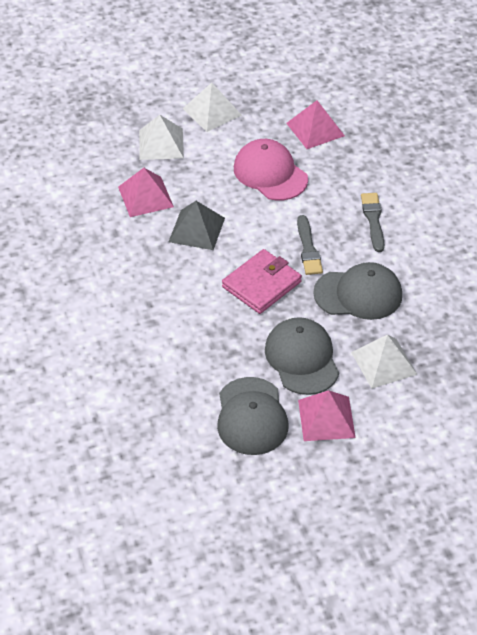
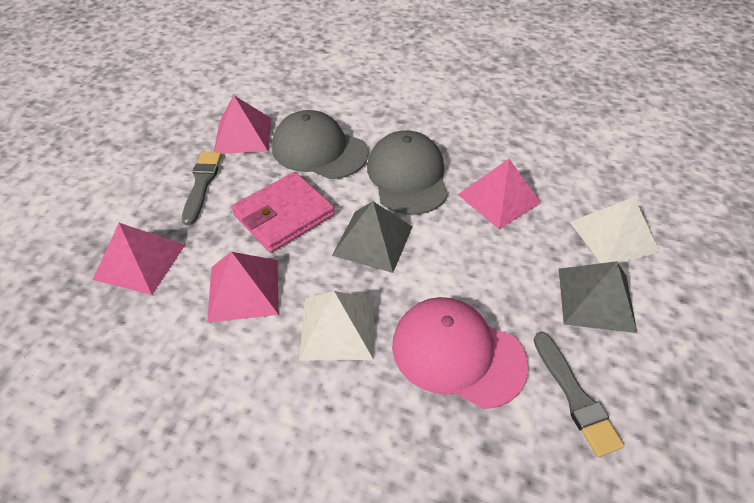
grey cap: 3 -> 2
grey pyramid: 1 -> 2
pink pyramid: 3 -> 4
white pyramid: 3 -> 2

